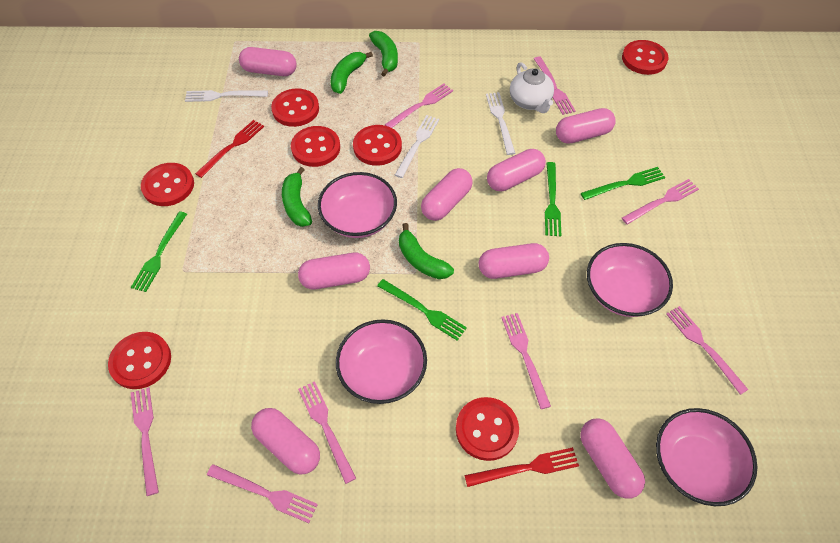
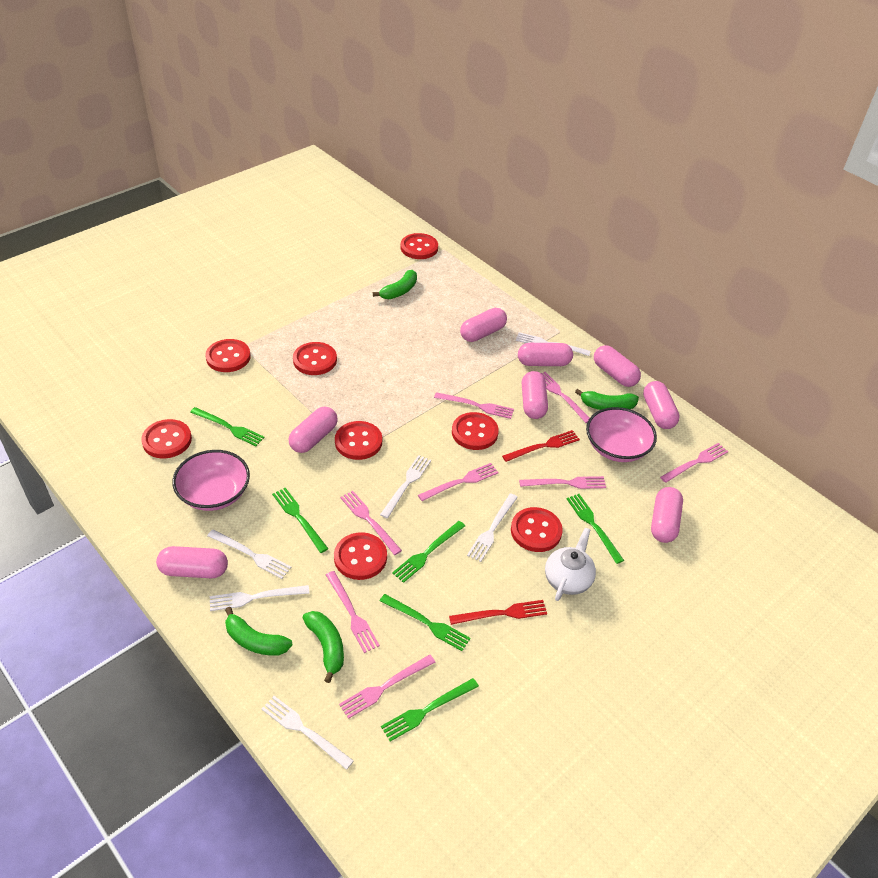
green fork: 4 -> 6
pink bowl: 4 -> 2
red button: 7 -> 8
white fork: 3 -> 6

